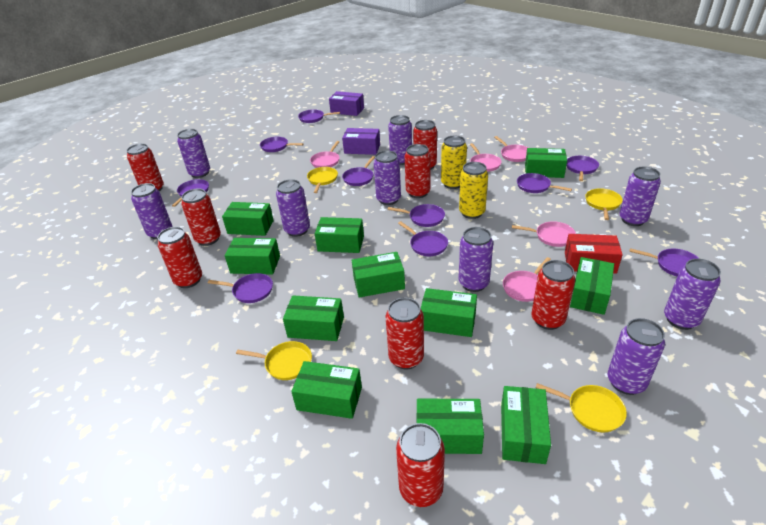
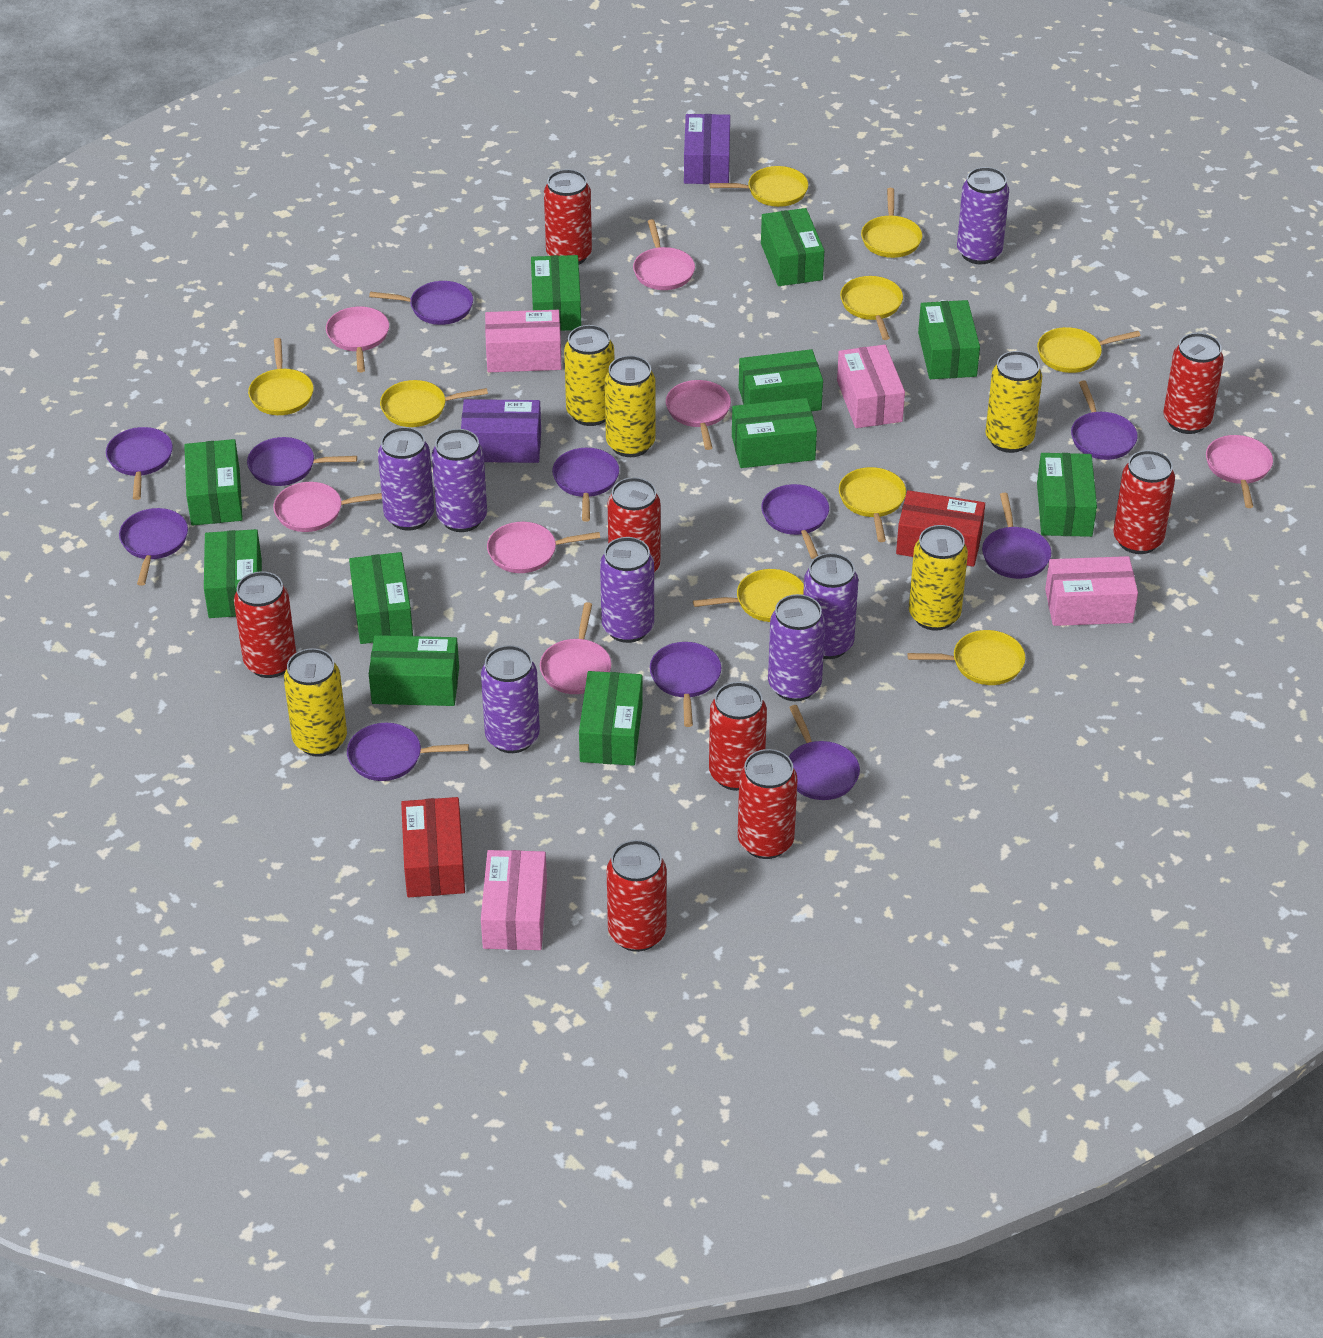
pink box: 0 -> 4
pink pan: 5 -> 7
purple can: 9 -> 7
purple pan: 10 -> 11
red box: 1 -> 2
yellow can: 2 -> 5
yellow pan: 4 -> 9

